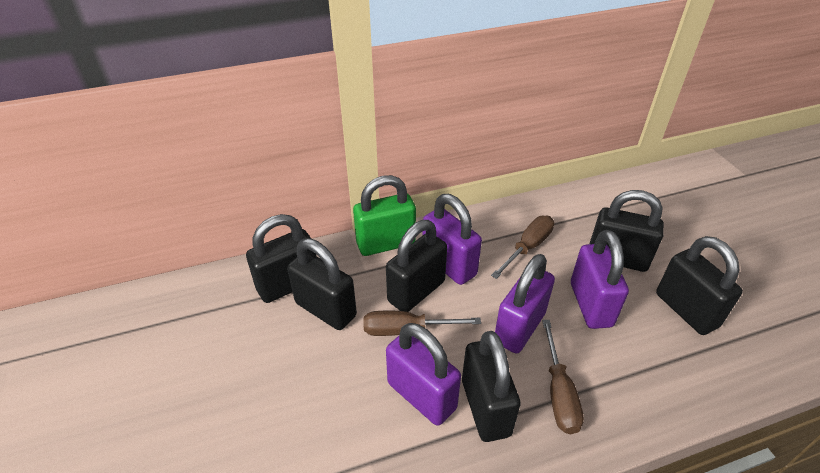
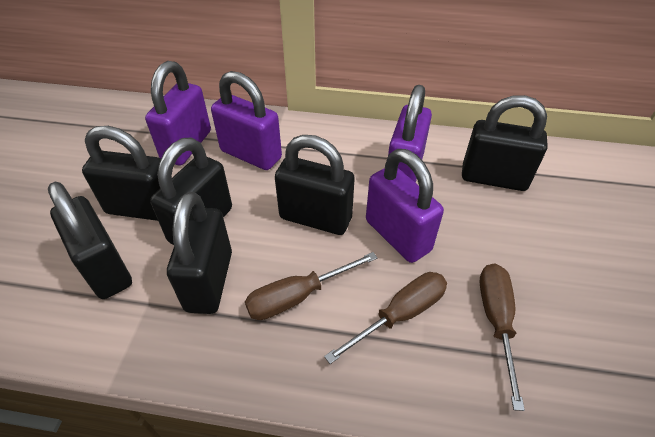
green padlock: 1 -> 0

